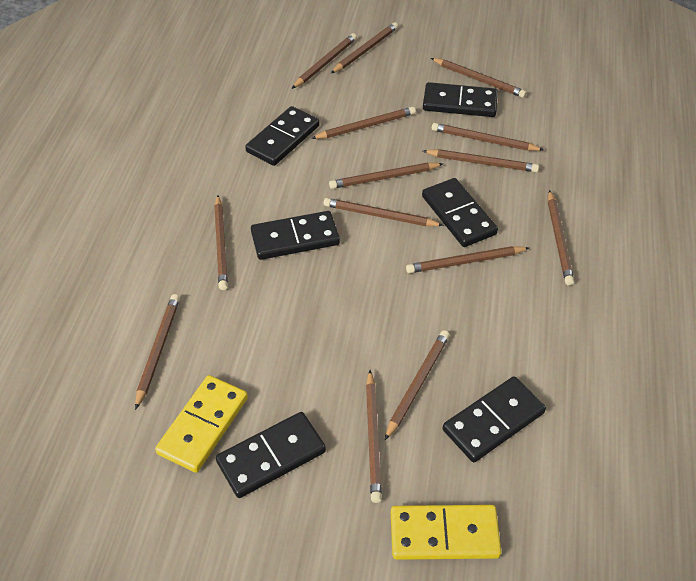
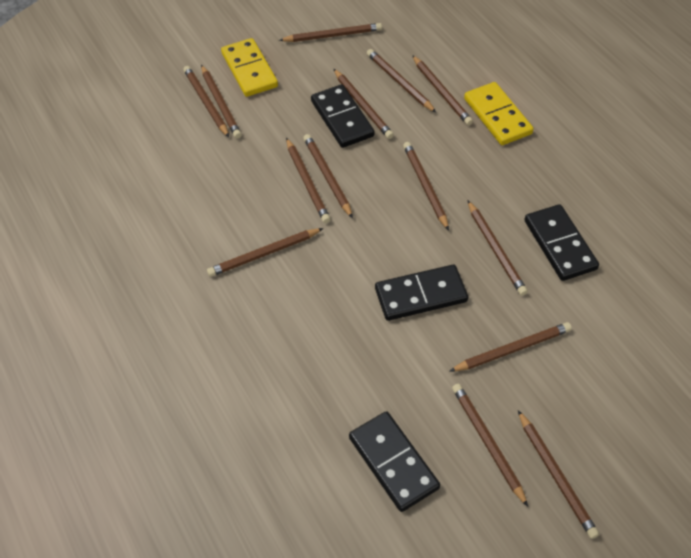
black domino: 6 -> 4

